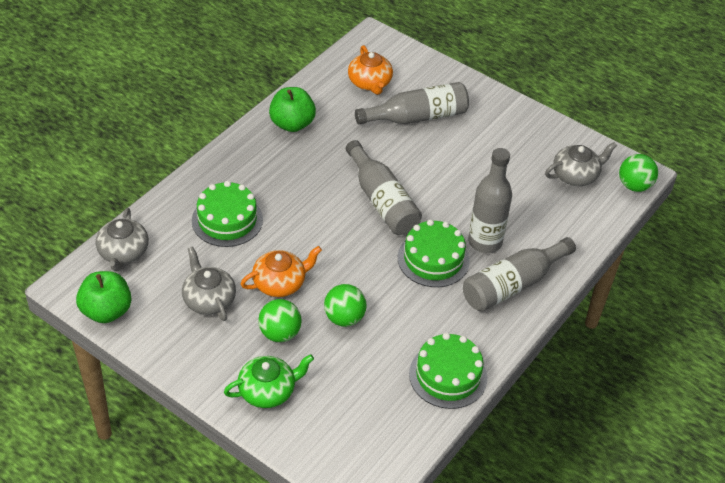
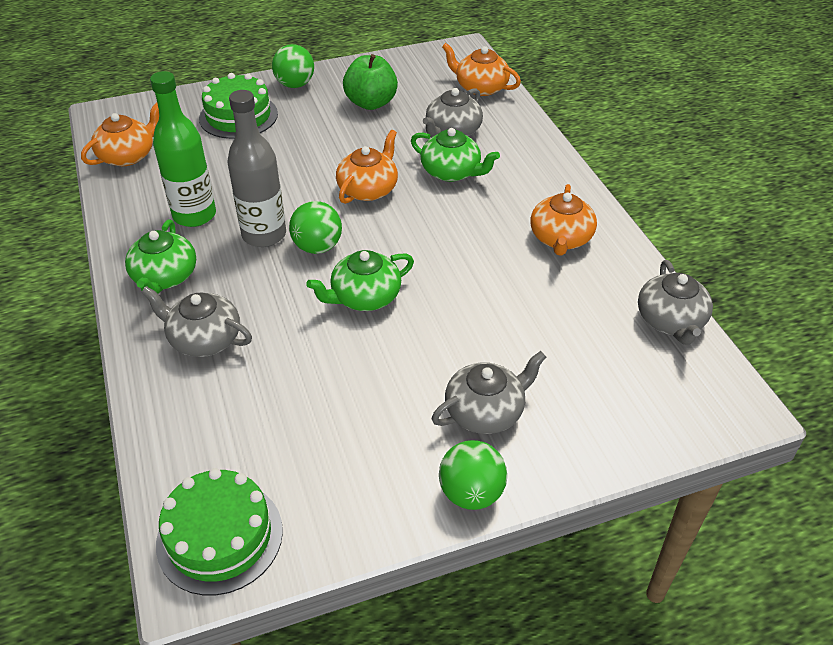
green apple: 2 -> 1
green bottle: 0 -> 1
green cake: 3 -> 2
green teapot: 1 -> 3
grey bottle: 4 -> 1
grey teapot: 3 -> 4
orange teapot: 2 -> 4

